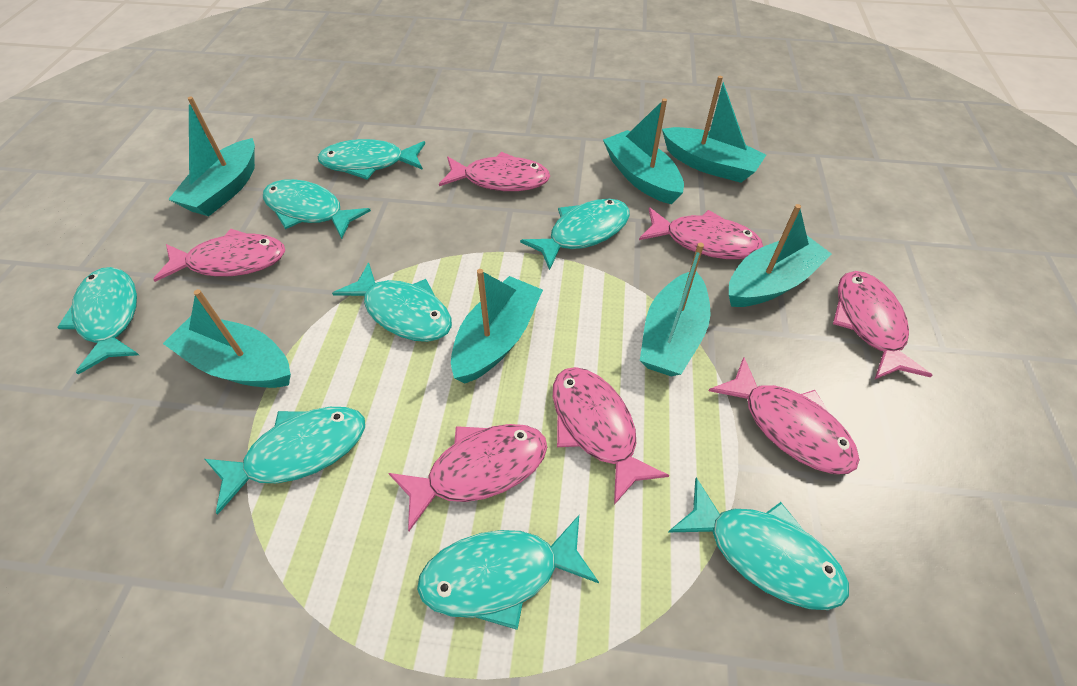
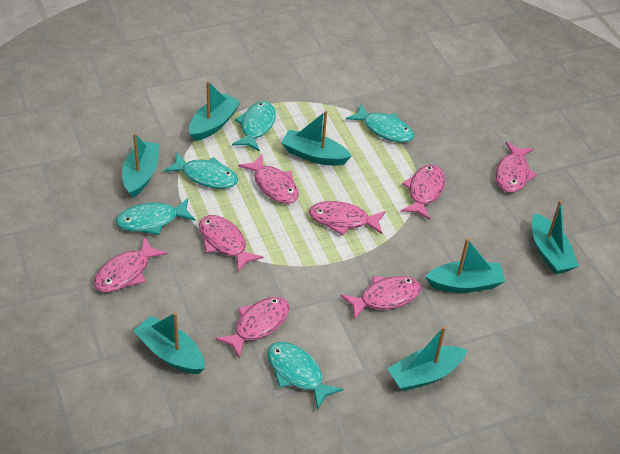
pink fish: 7 -> 8
turquoise fish: 8 -> 5

